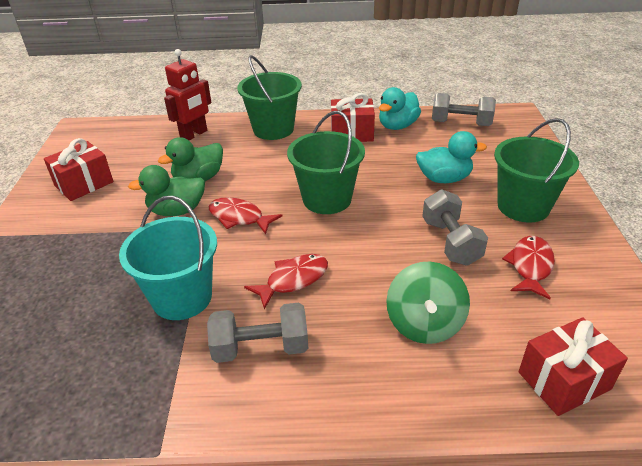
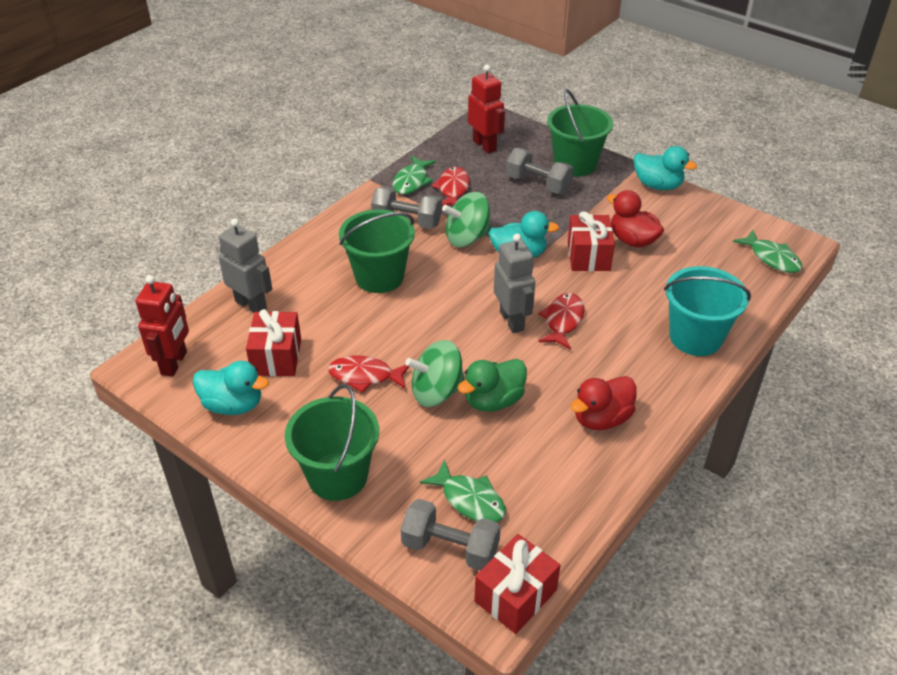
green duck: 2 -> 1
green fish: 0 -> 3
green spinning top: 1 -> 2
grey robot: 0 -> 2
red duck: 0 -> 2
red robot: 1 -> 2
turquoise duck: 2 -> 3

